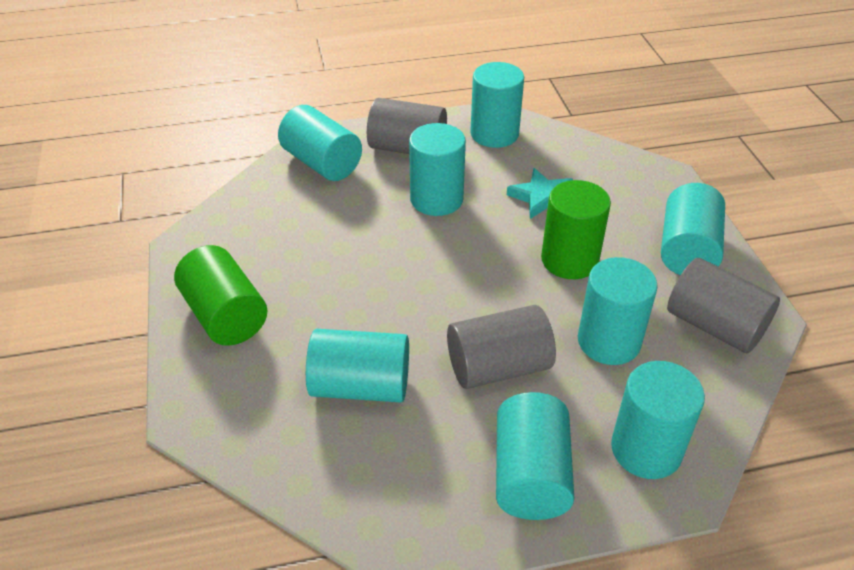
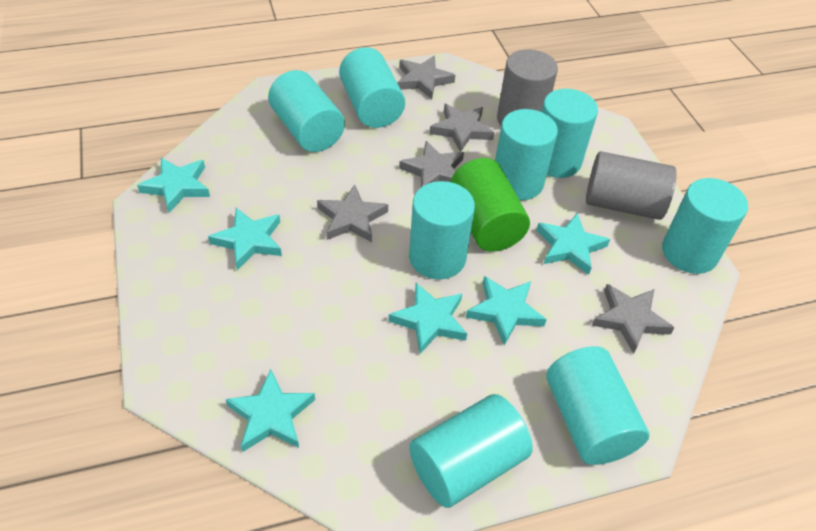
green cylinder: 2 -> 1
grey cylinder: 3 -> 2
grey star: 0 -> 5
turquoise star: 1 -> 6

